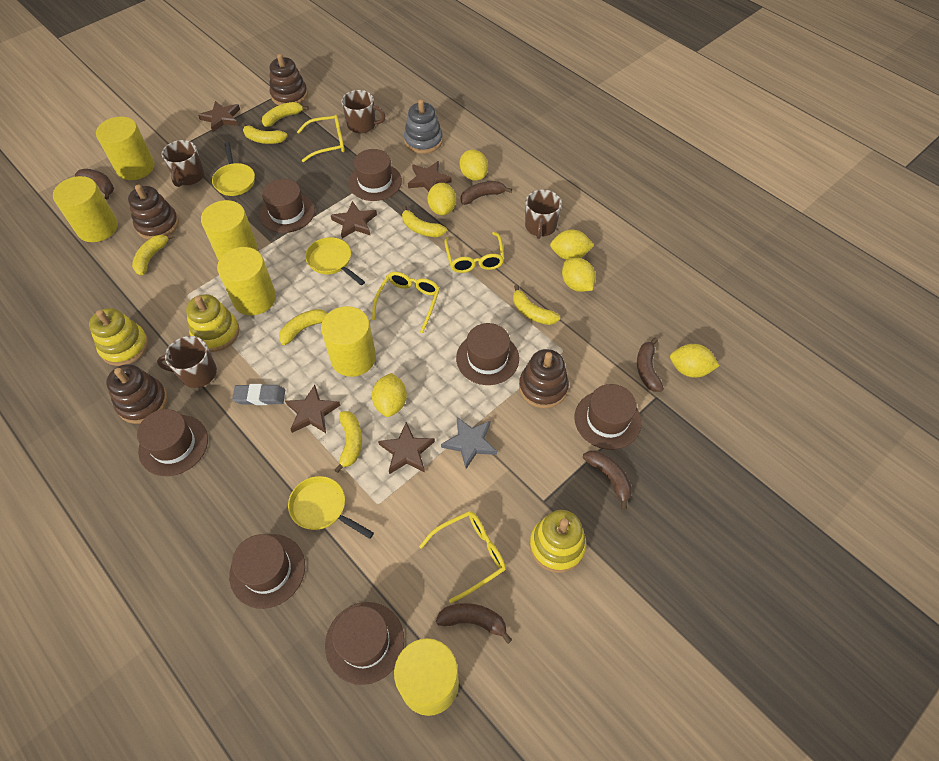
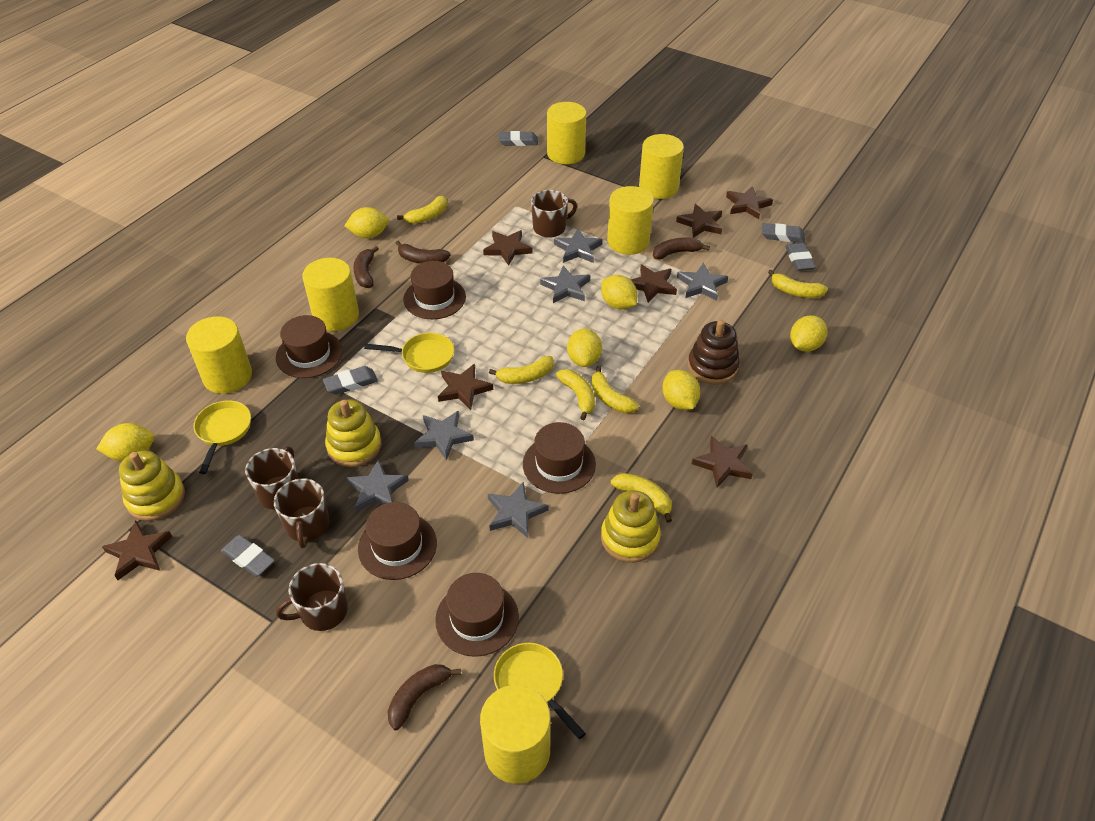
brown banana: 5 -> 4
brown hat: 7 -> 5
brown stacking toy: 4 -> 1
brown star: 5 -> 7
grey eraser: 1 -> 5
grey stacking toy: 1 -> 0
grey star: 1 -> 6
yellow banana: 7 -> 6
yellow glasses: 4 -> 0

